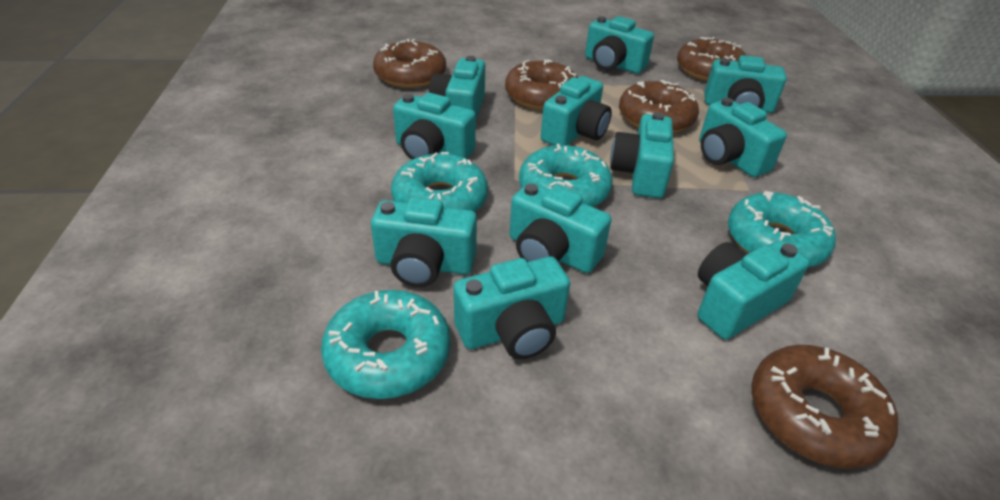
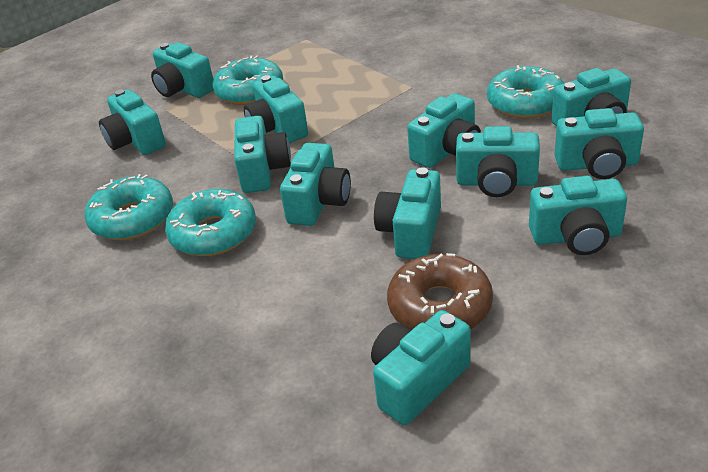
brown donut: 5 -> 1
turquoise camera: 11 -> 12

